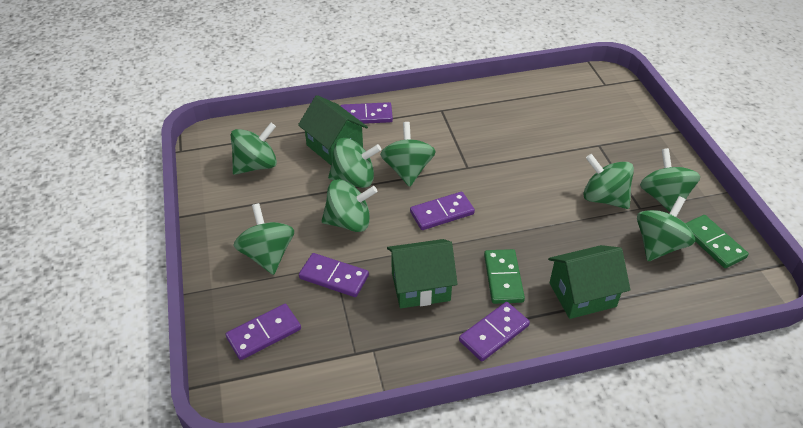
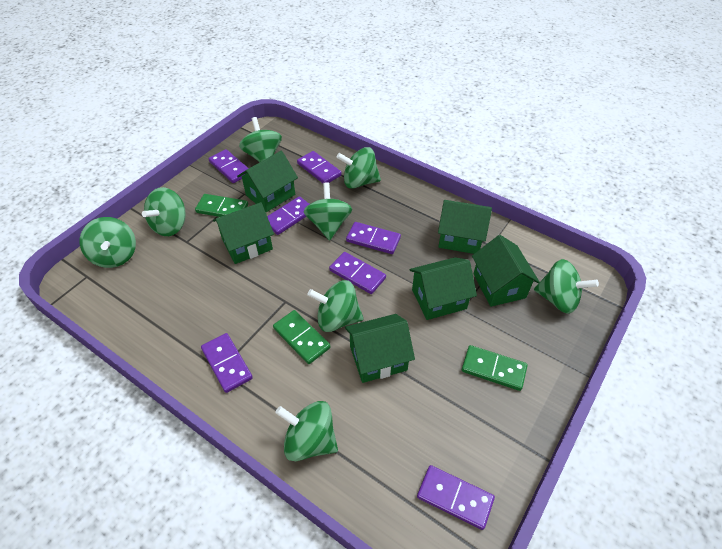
green domino: 2 -> 3
green house: 3 -> 6
purple domino: 5 -> 7

